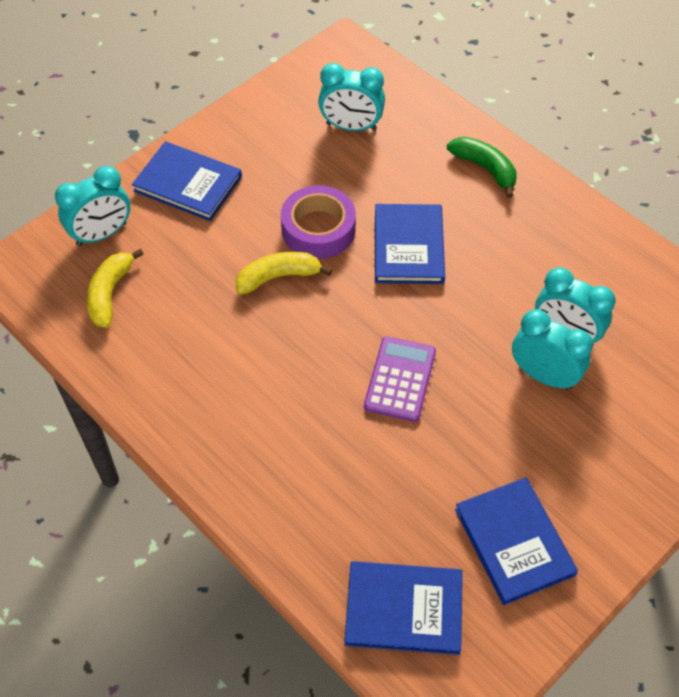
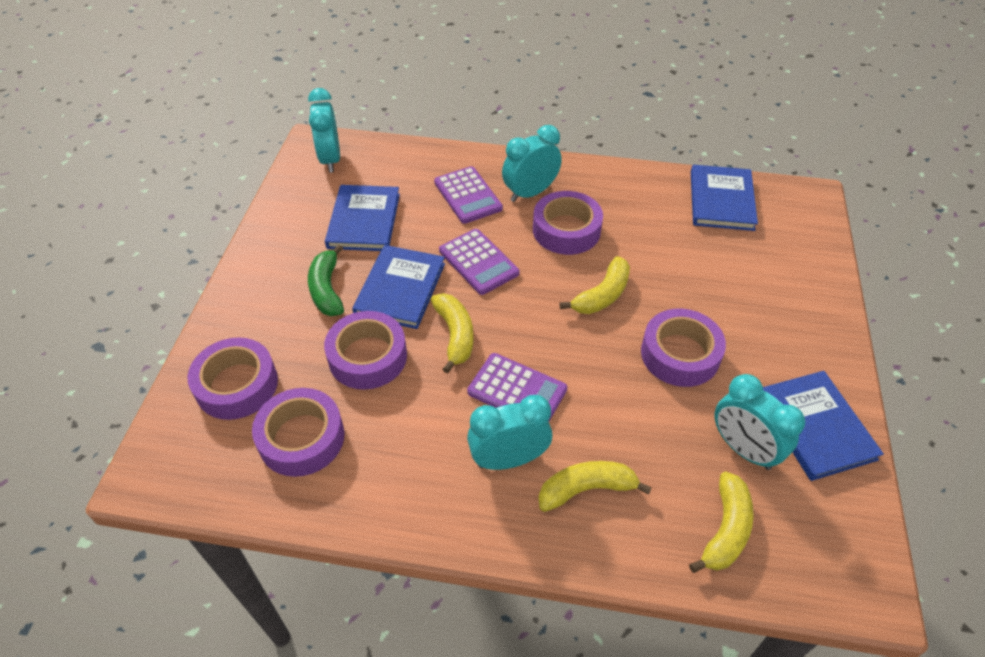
purple calculator: 1 -> 3
purple tape: 1 -> 5
yellow banana: 2 -> 4

